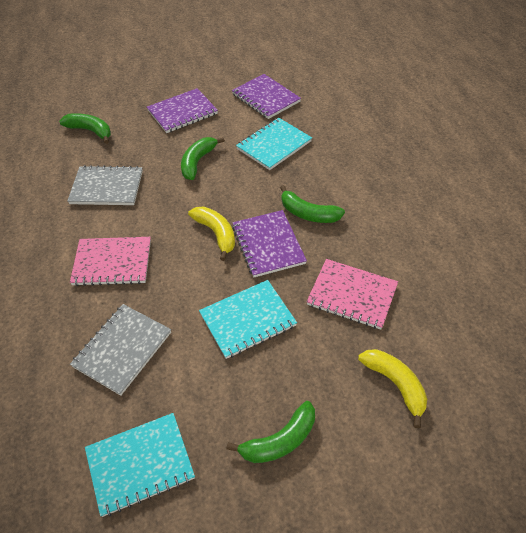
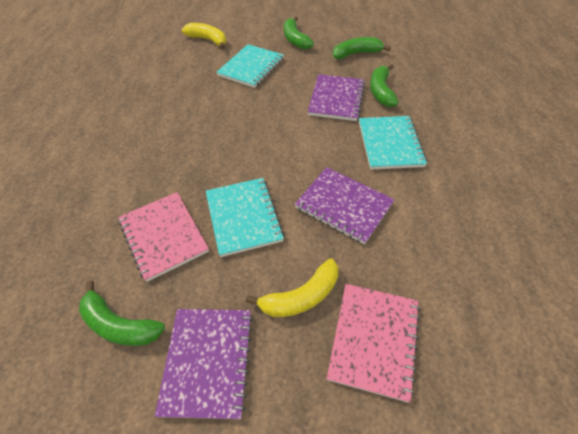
grey notebook: 2 -> 0

